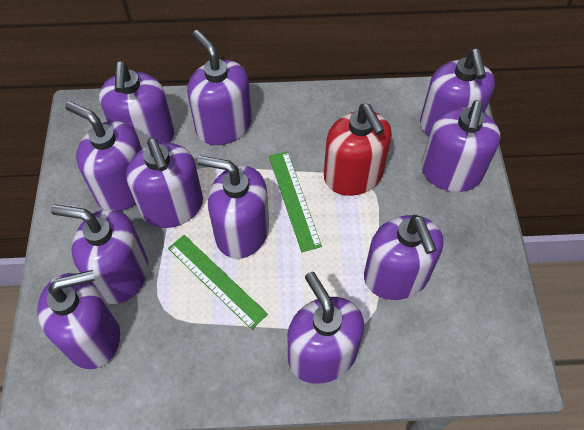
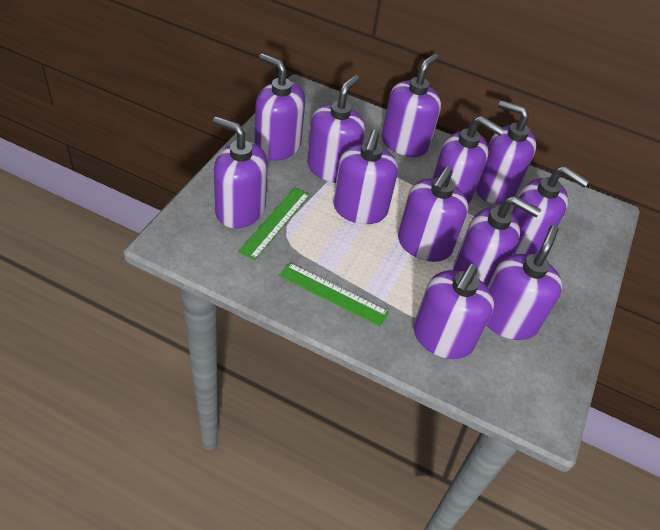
purple soap dispenser: 11 -> 12
red soap dispenser: 1 -> 0

